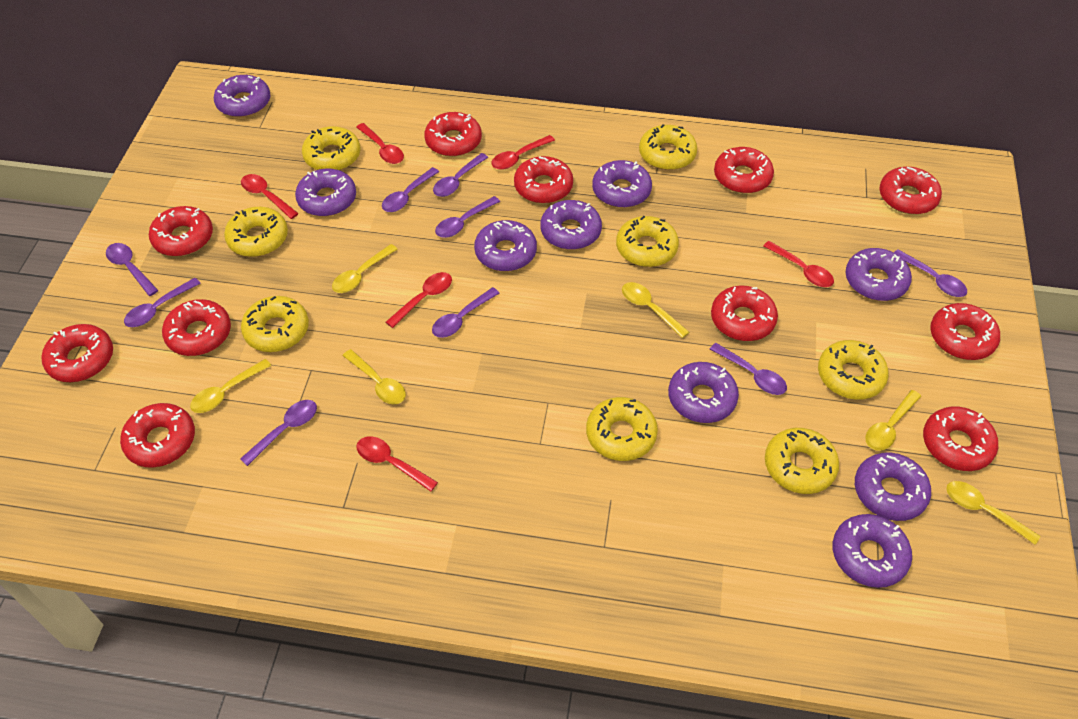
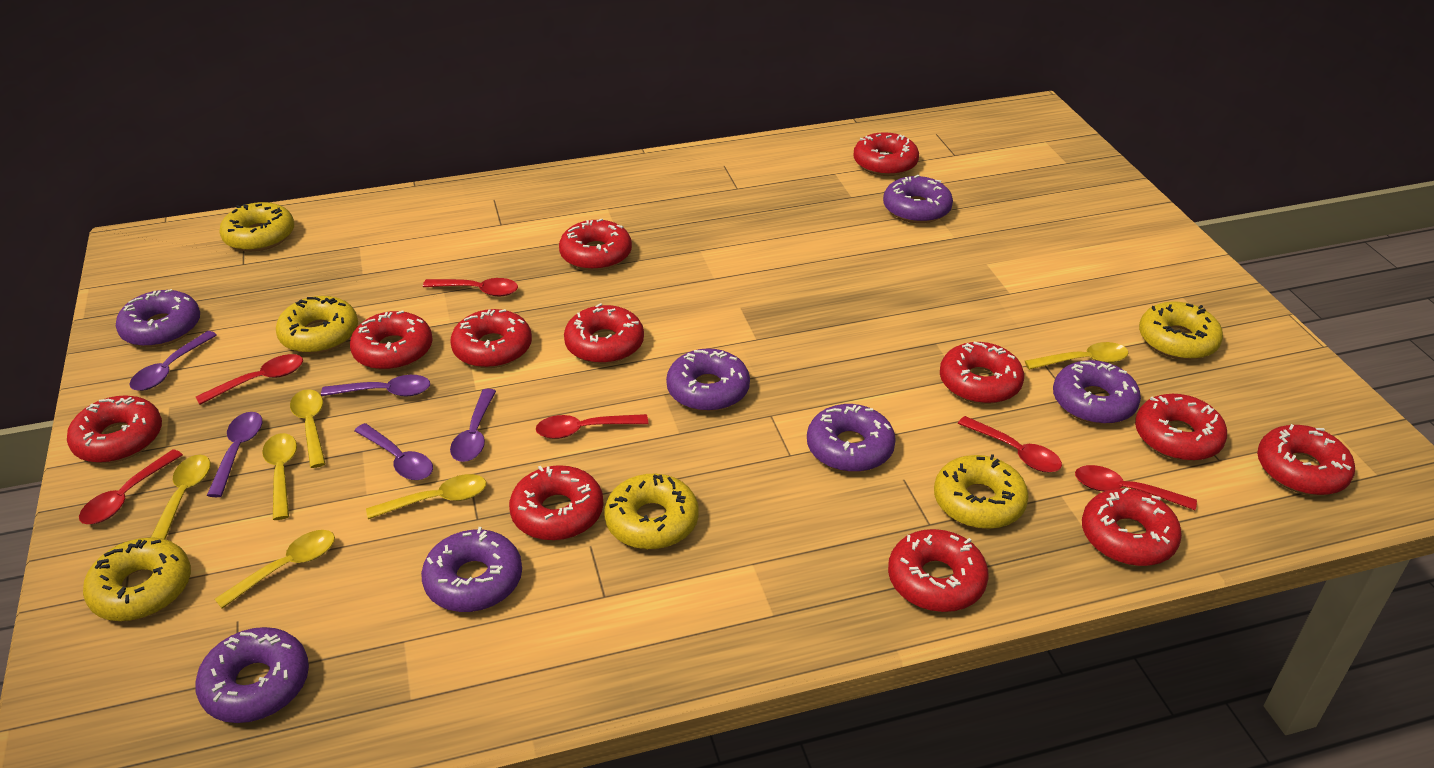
purple donut: 9 -> 7
purple spoon: 9 -> 5
red donut: 11 -> 12
yellow donut: 8 -> 6

